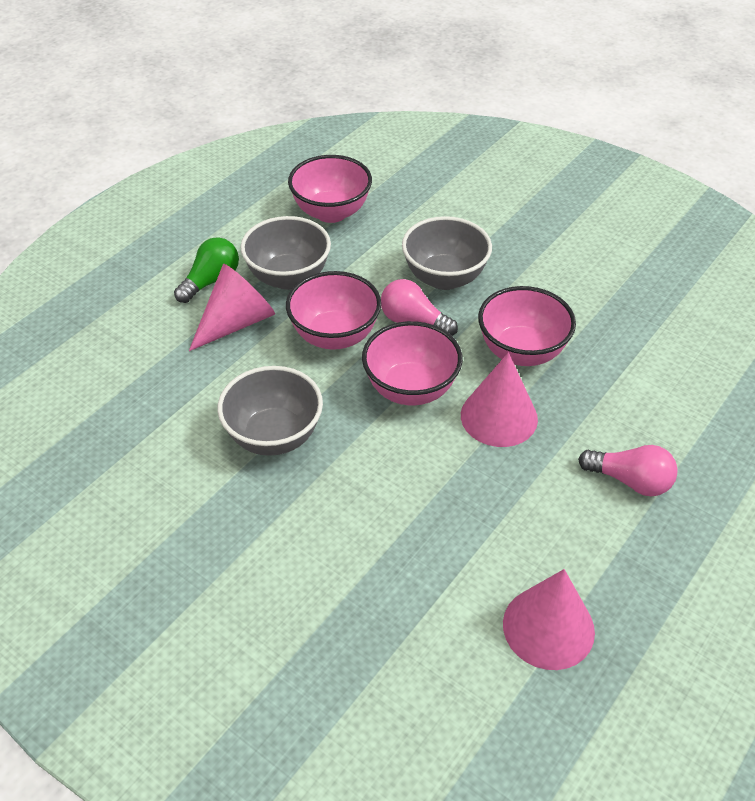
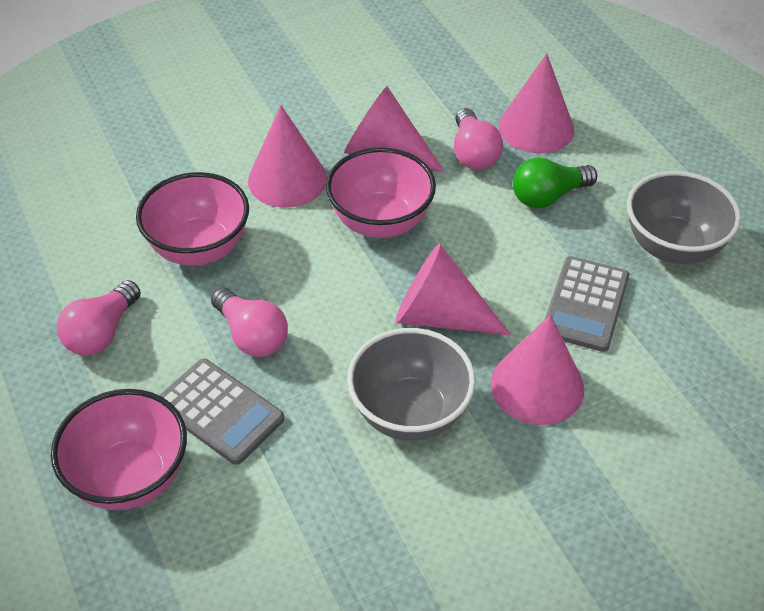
grey bowl: 3 -> 2
grey calculator: 0 -> 2
pink bowl: 4 -> 3
pink cone: 3 -> 5
pink light bulb: 2 -> 3

